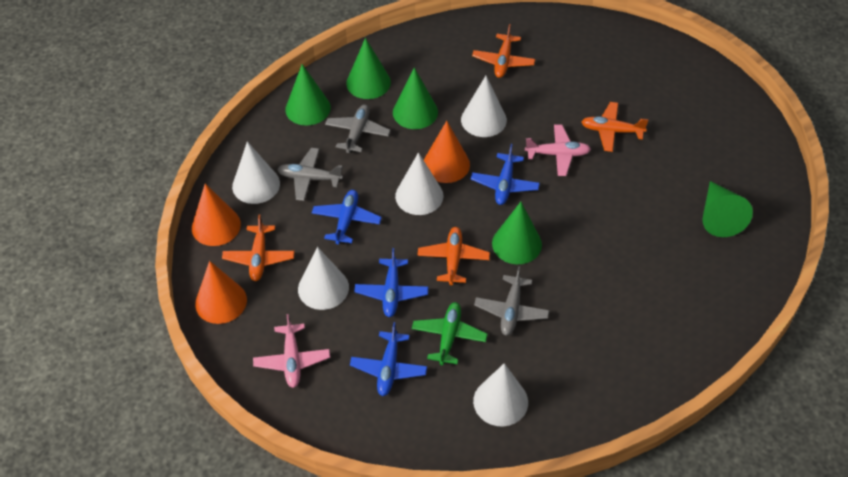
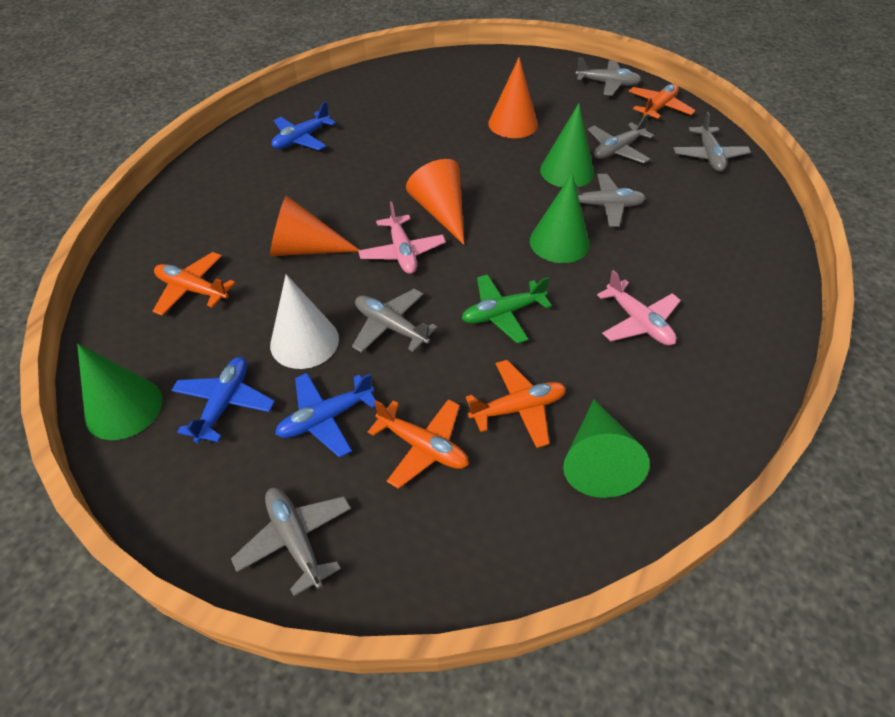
blue plane: 4 -> 3
green cone: 5 -> 4
grey plane: 3 -> 6
white cone: 5 -> 1

